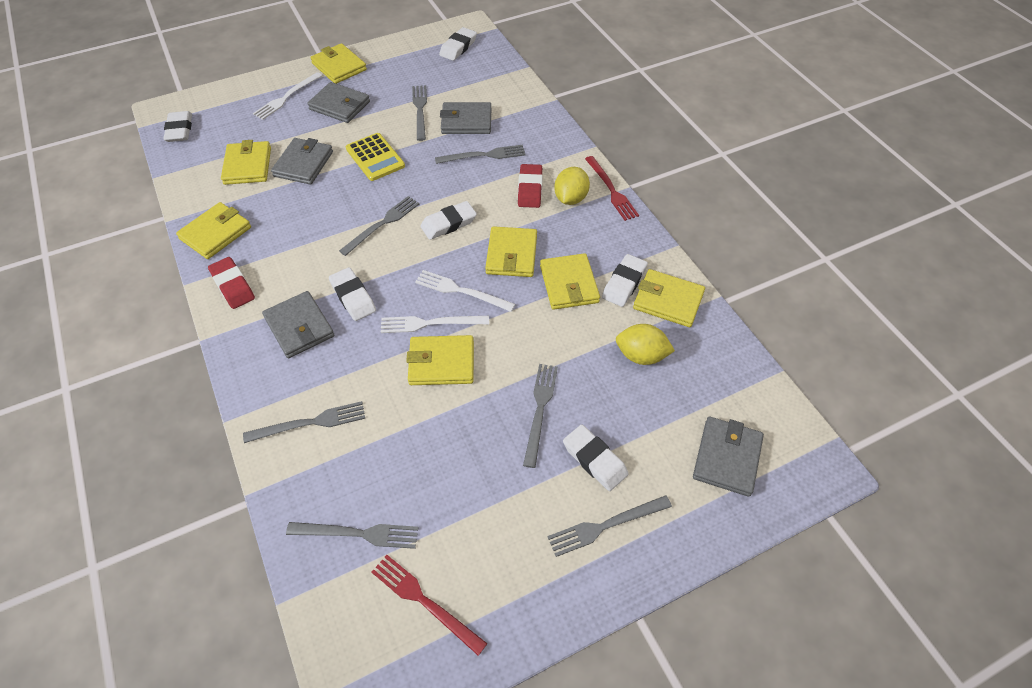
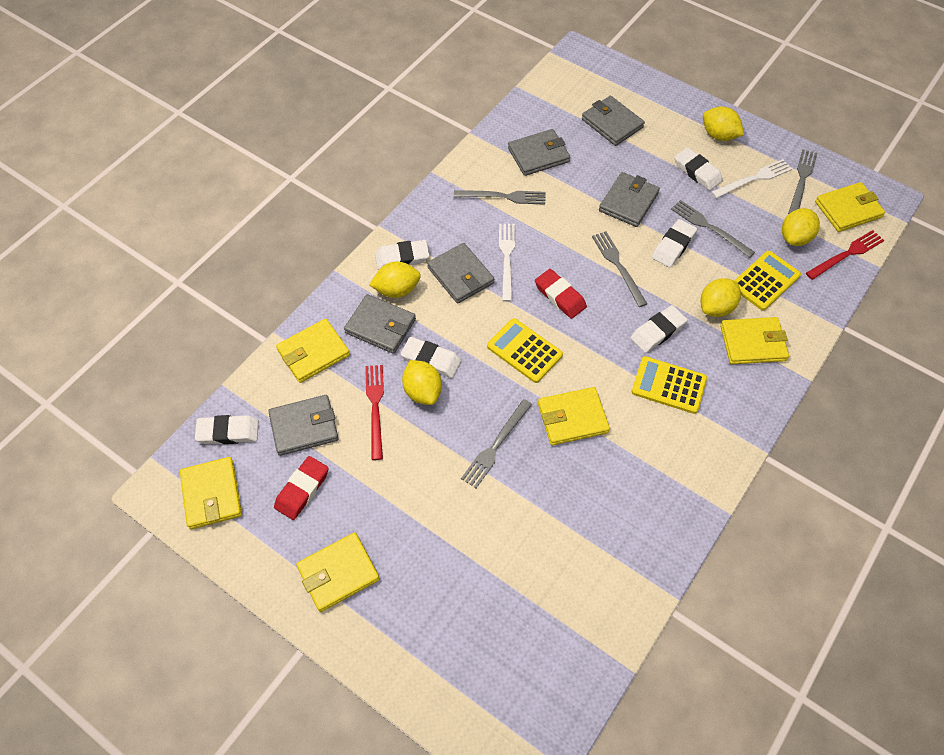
grey fork: 7 -> 5
grey wallet: 5 -> 6
white fork: 3 -> 2
yellow calculator: 1 -> 3
yellow lemon: 2 -> 5
yellow wallet: 7 -> 6

